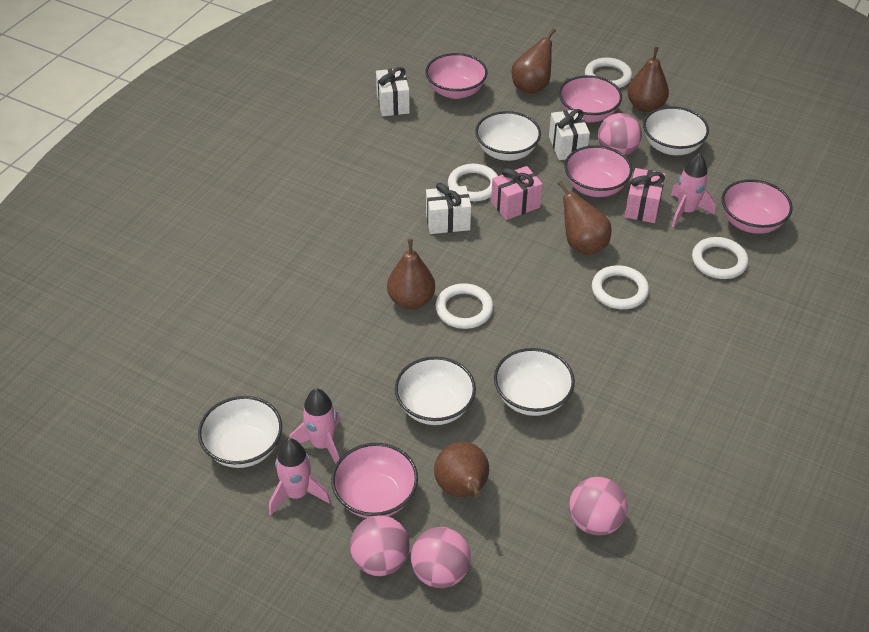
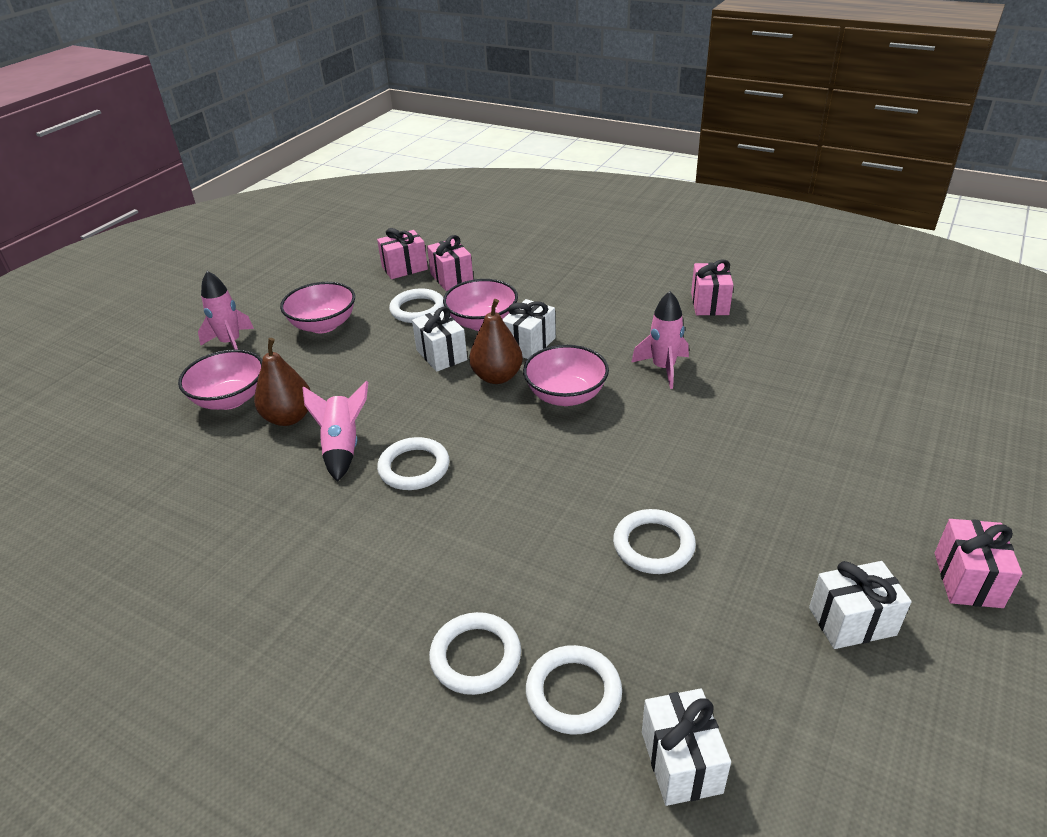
brown pear: 5 -> 2
pink ball: 4 -> 0
pink bowl: 5 -> 4
pink gift: 2 -> 4
white bowl: 5 -> 0
white gift: 3 -> 4

